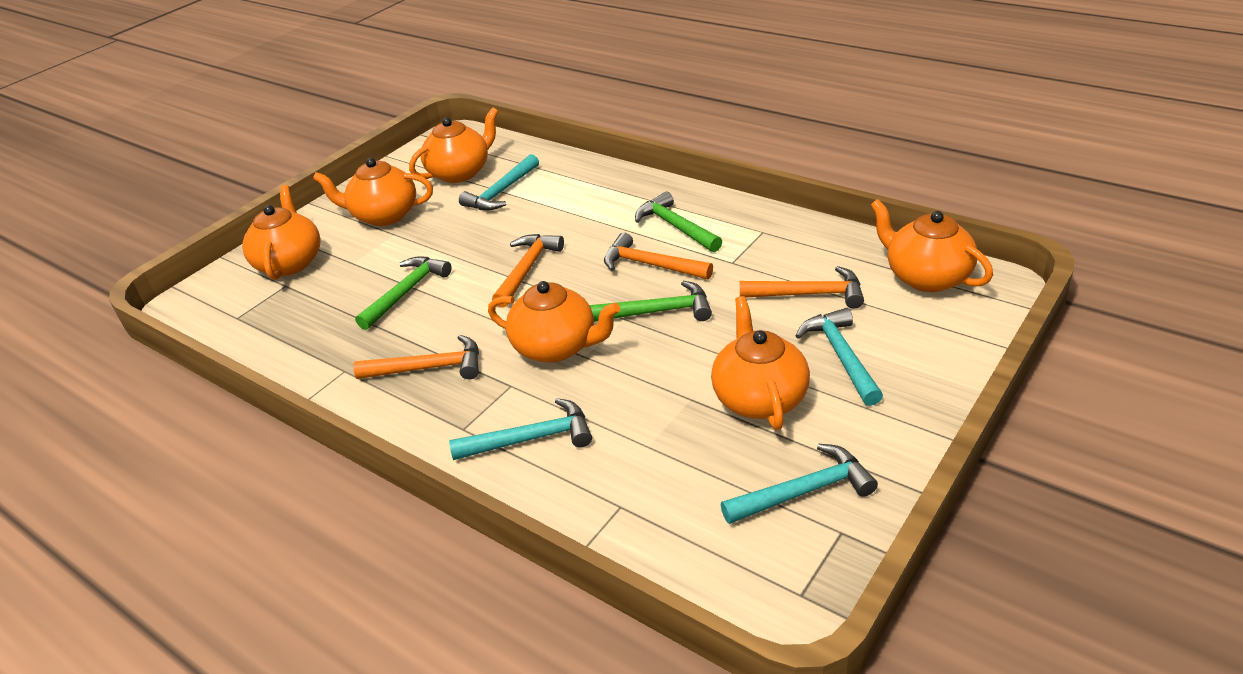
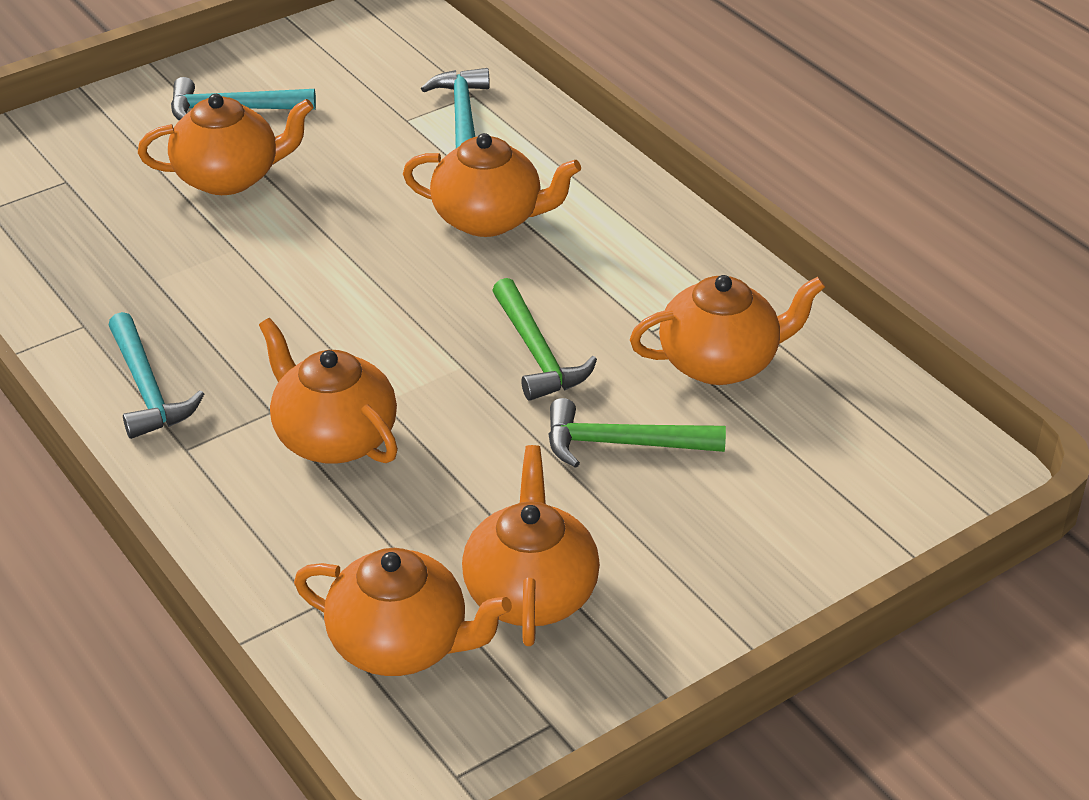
green hammer: 3 -> 2
orange hammer: 4 -> 0
turquoise hammer: 4 -> 3

